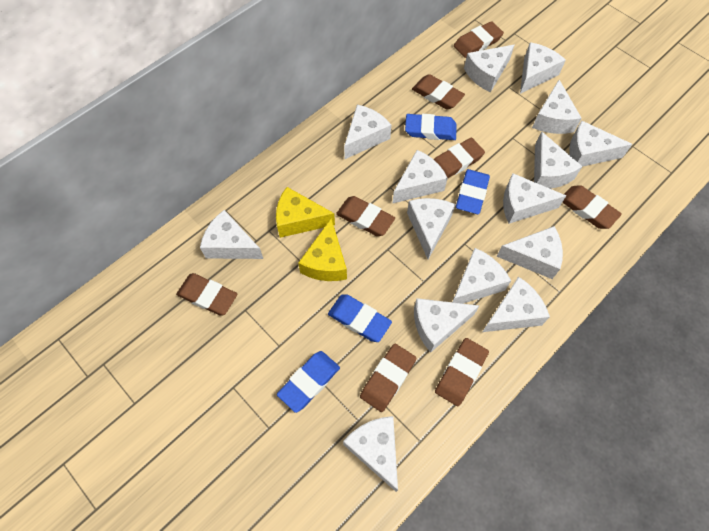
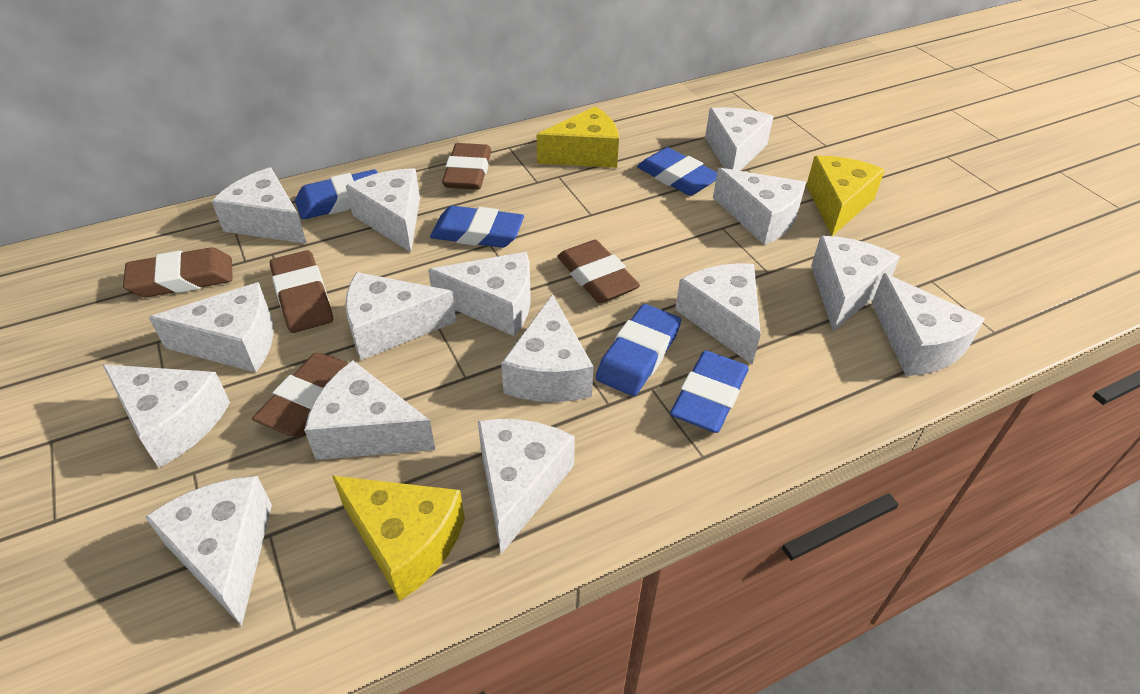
blue eraser: 4 -> 5
brown eraser: 8 -> 5
yellow cheese: 2 -> 3

